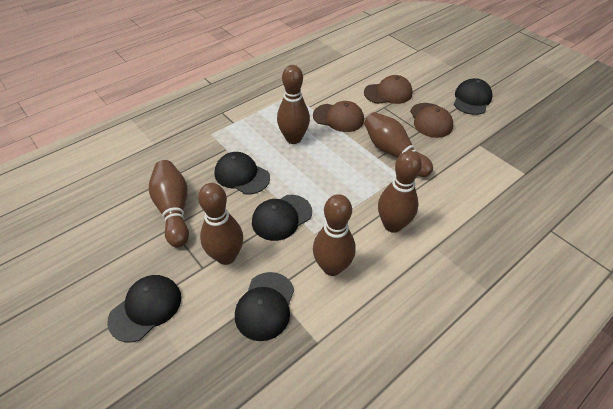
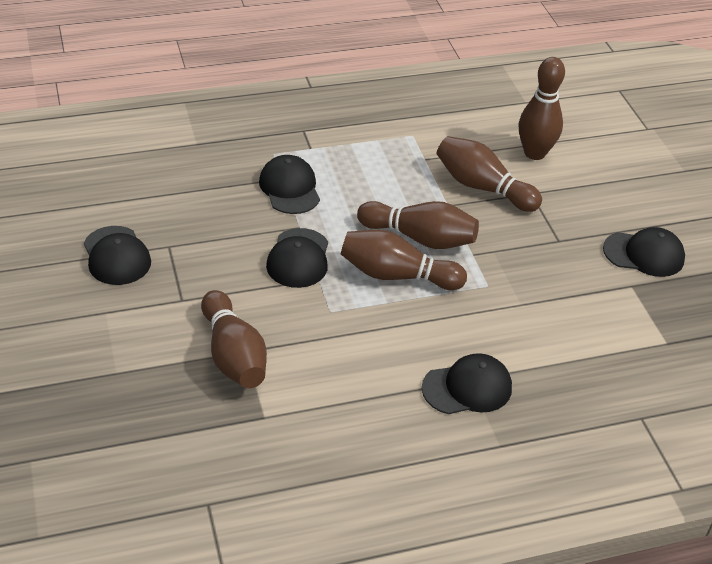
brown bowling pin: 6 -> 5
brown cap: 3 -> 0

